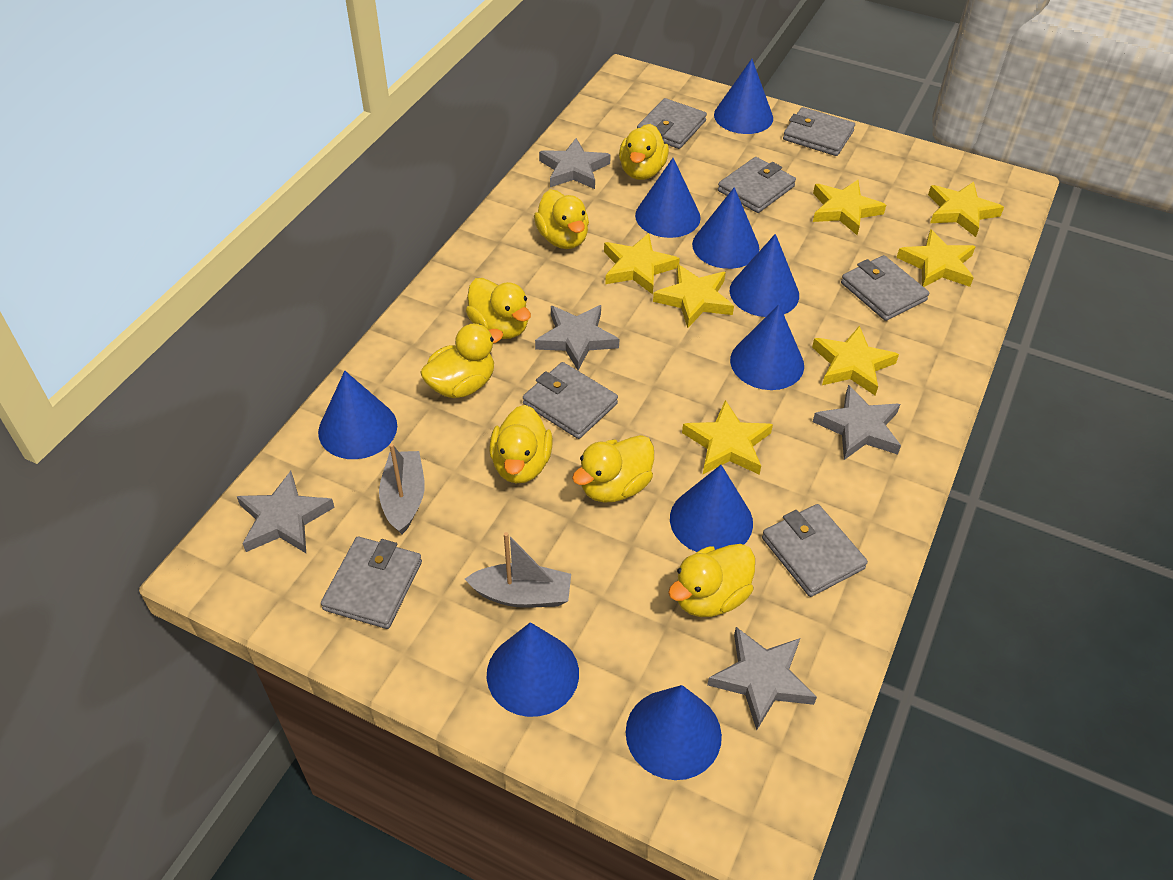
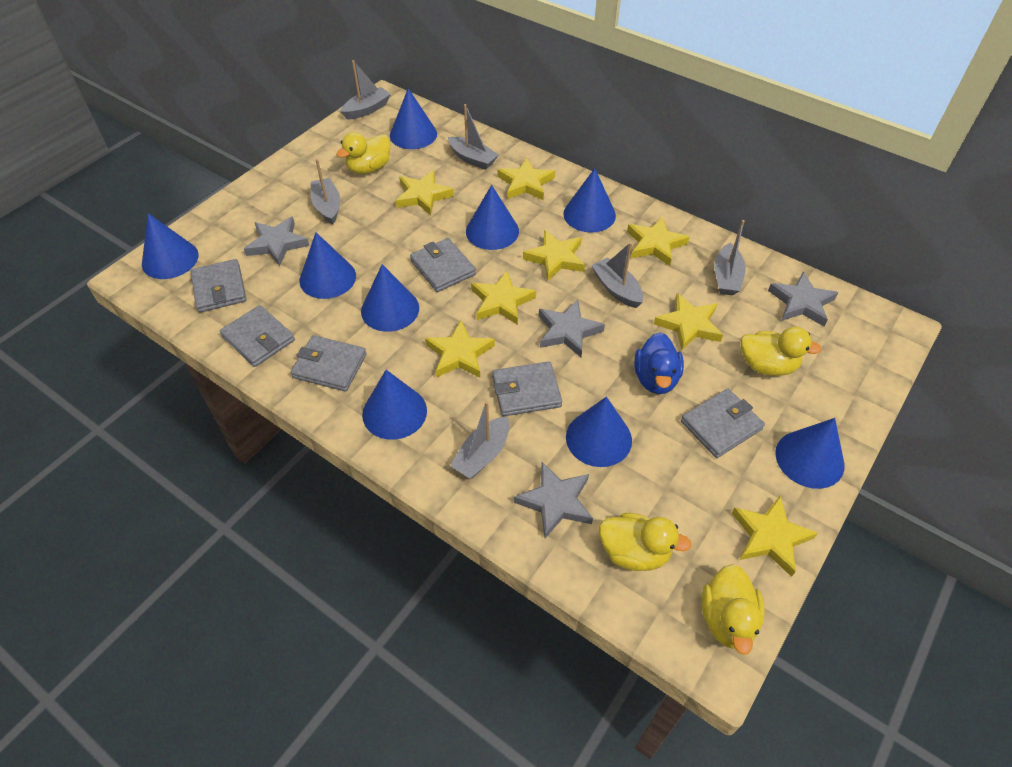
blue duck: 0 -> 1
grey boat: 2 -> 6
grey star: 5 -> 4
grey wallet: 7 -> 6
yellow duck: 7 -> 4
yellow star: 7 -> 8

